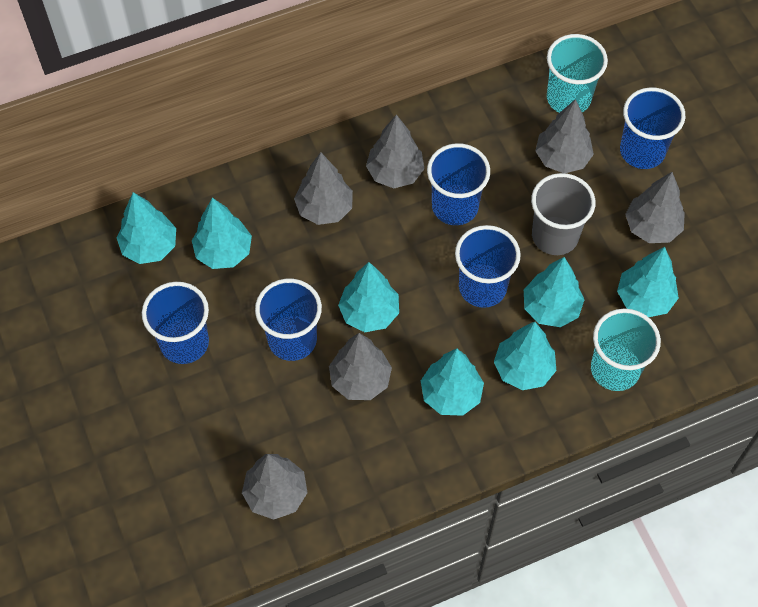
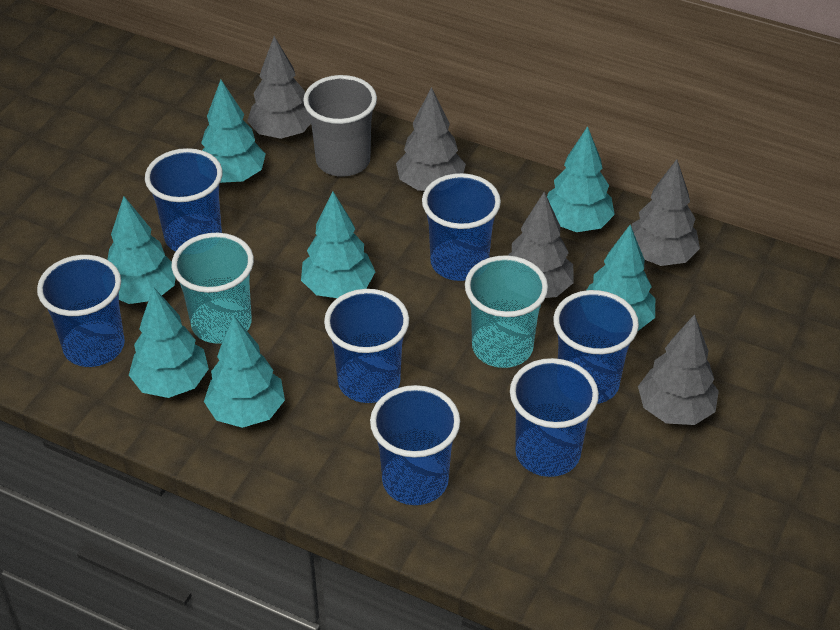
blue cup: 5 -> 7
grey tree: 6 -> 5

